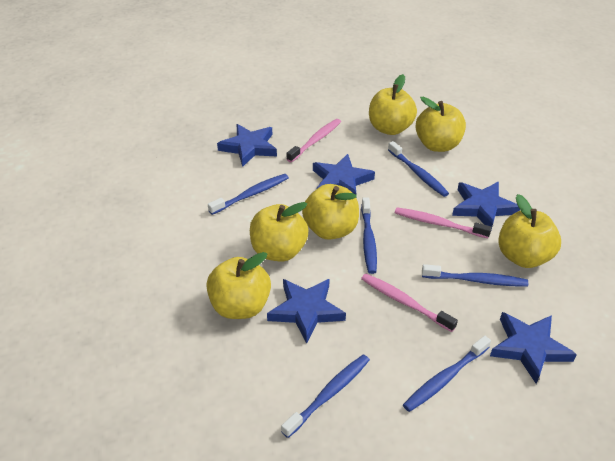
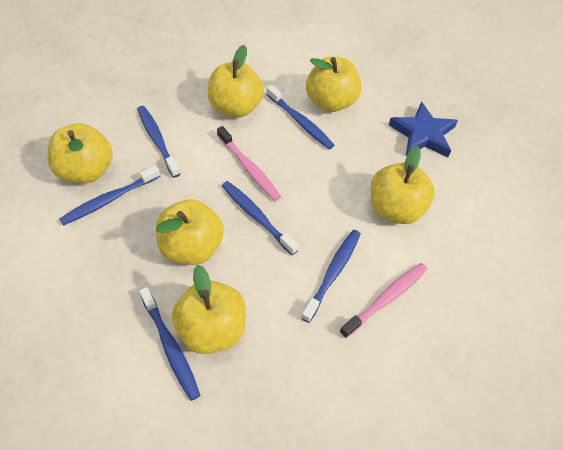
blue star: 5 -> 1
pink toothbrush: 3 -> 2

